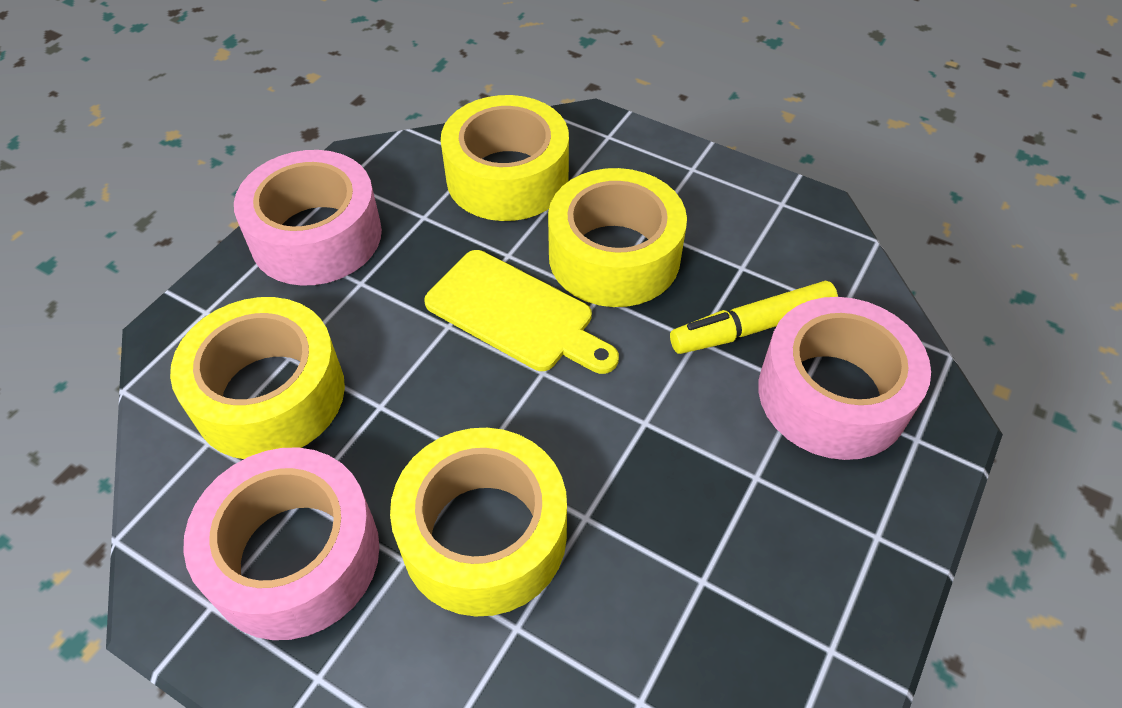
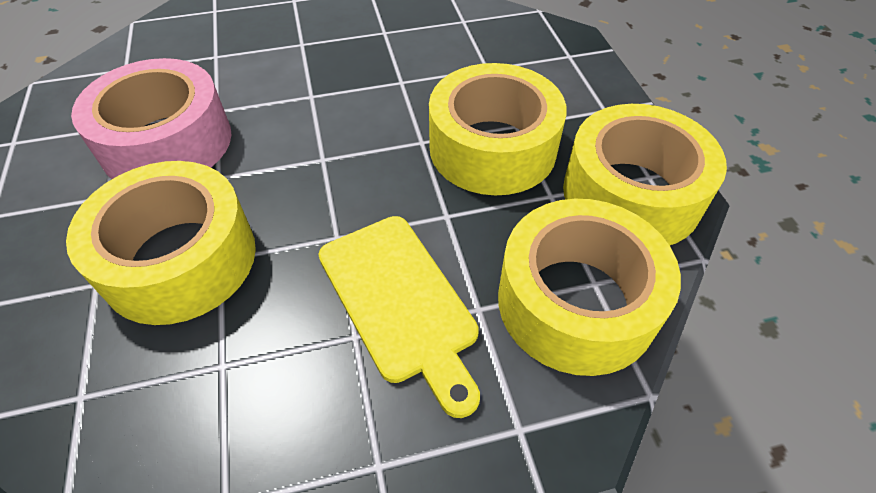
pink tape: 3 -> 1
yellow marker: 1 -> 0

